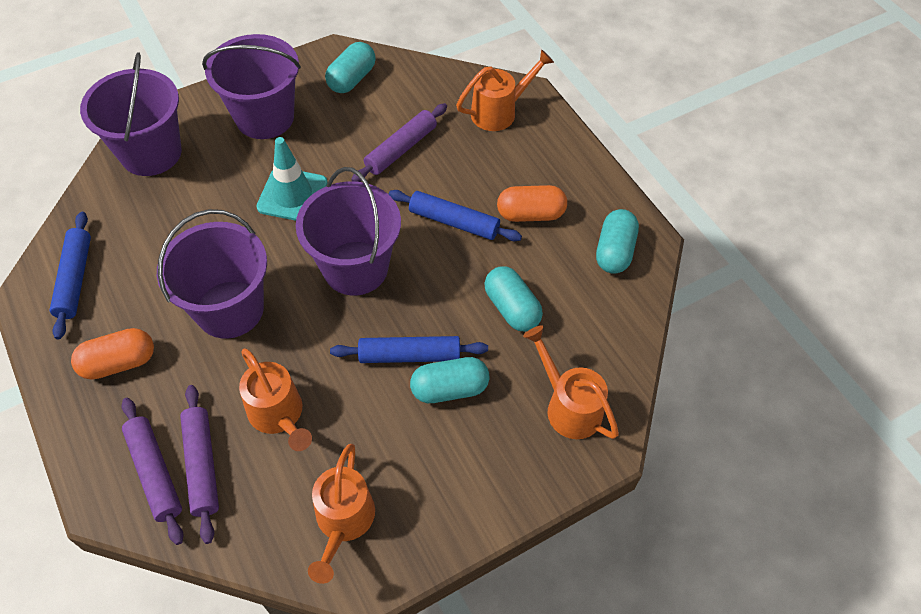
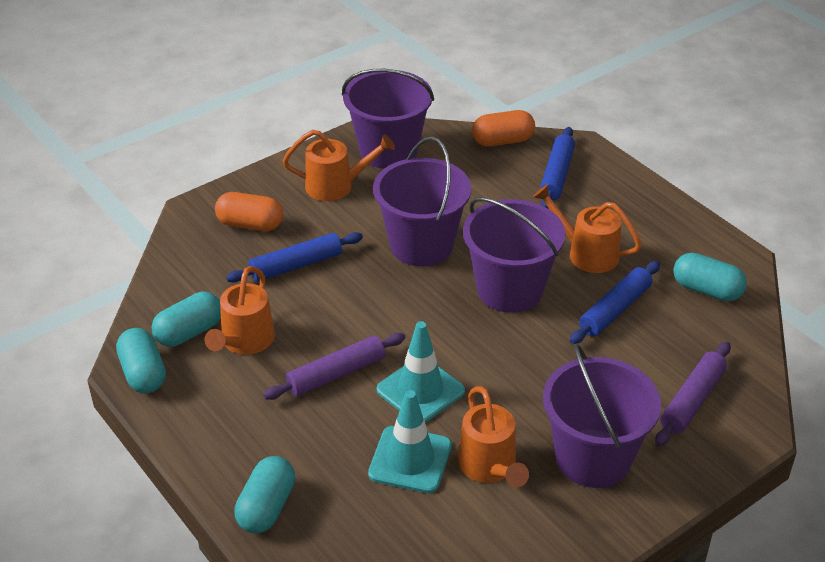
purple rolling pin: 3 -> 2
turquoise traffic cone: 1 -> 2

